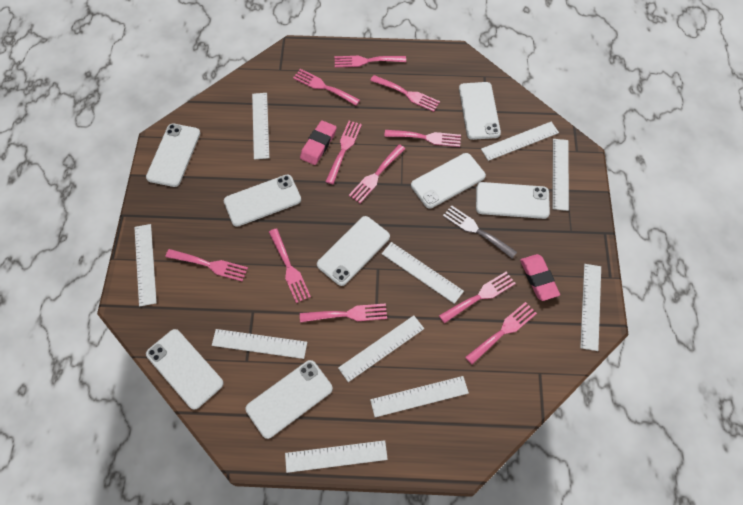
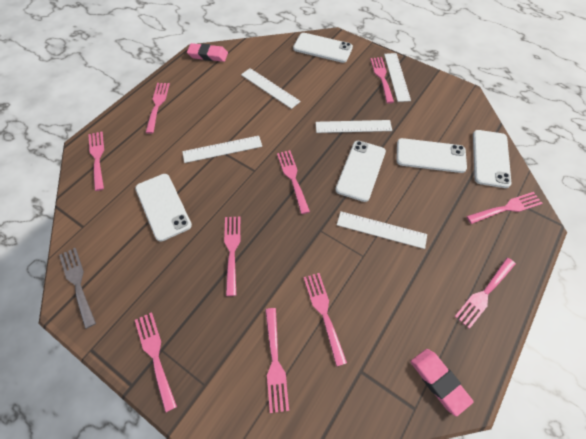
pink fork: 11 -> 10
white phone: 8 -> 5
white ruler: 10 -> 5

